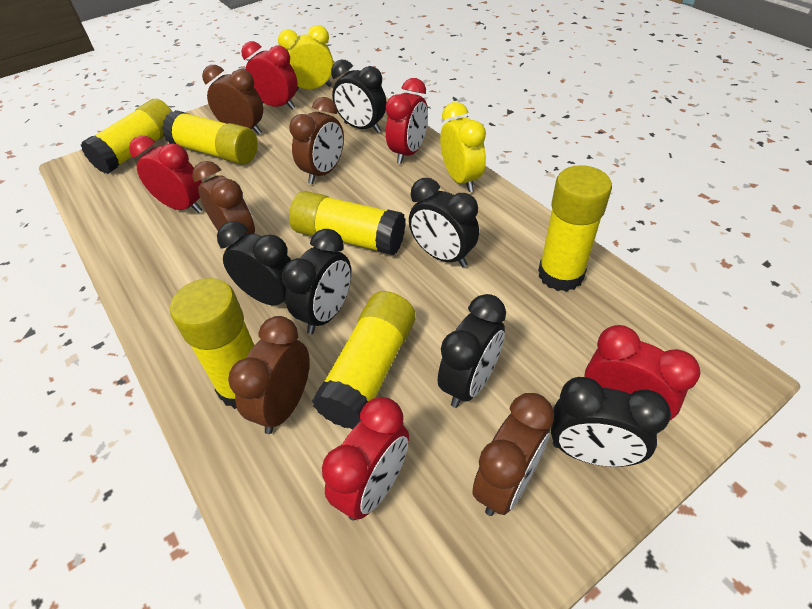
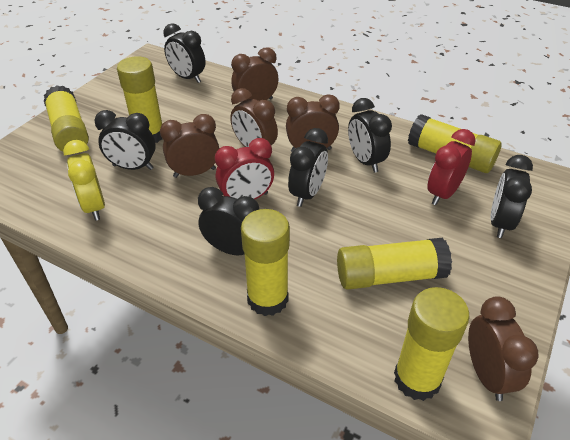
red clock: 5 -> 2
yellow clock: 2 -> 1

